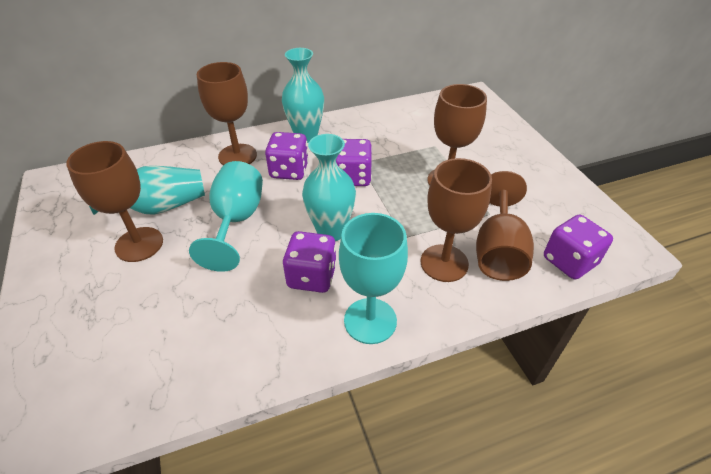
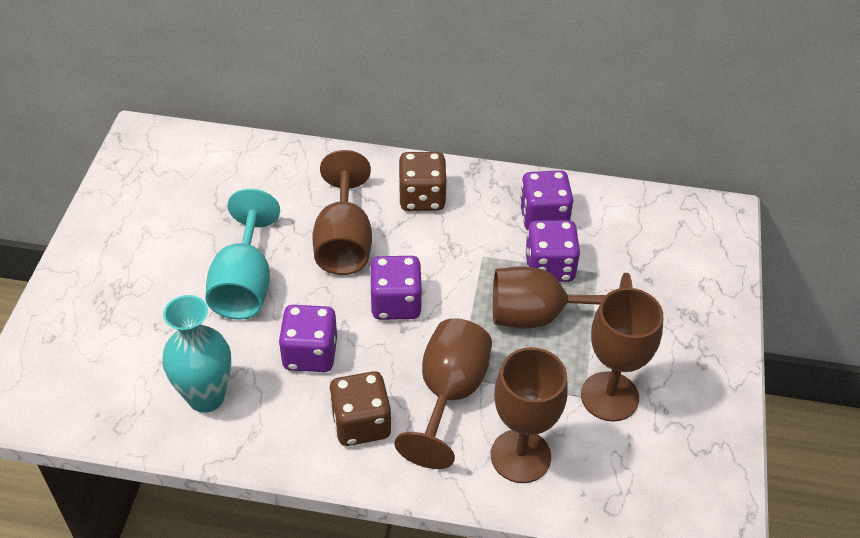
brown dice: 0 -> 2
turquoise goblet: 2 -> 1
turquoise vase: 3 -> 1

